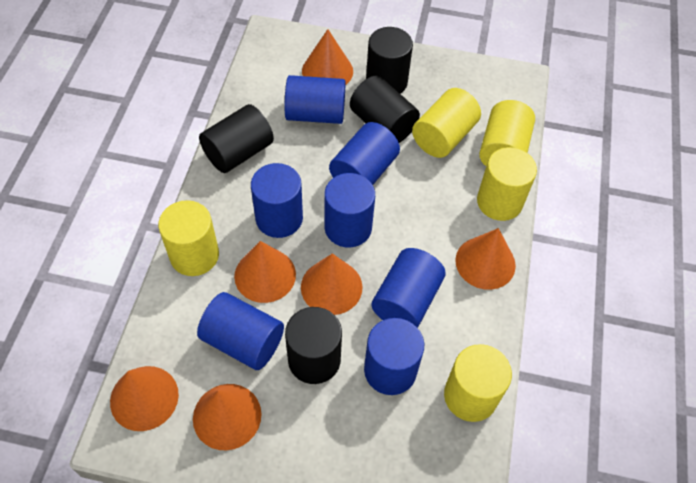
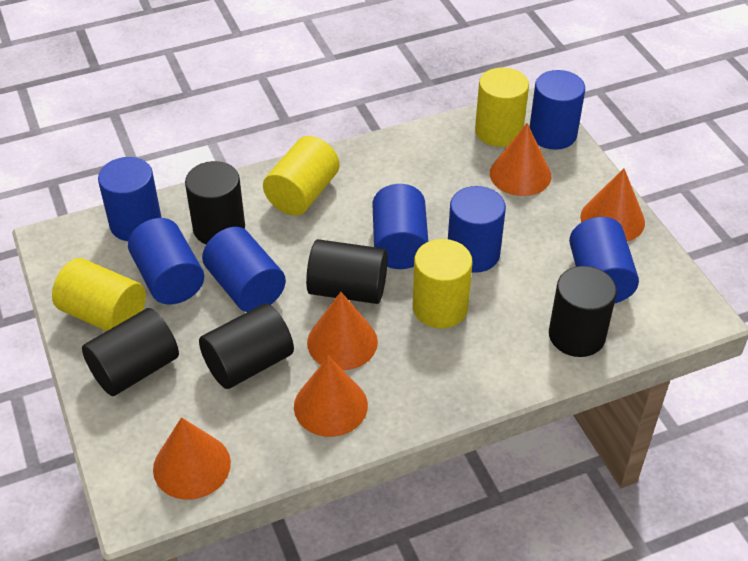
black cylinder: 4 -> 5
orange cone: 6 -> 5
yellow cylinder: 5 -> 4

